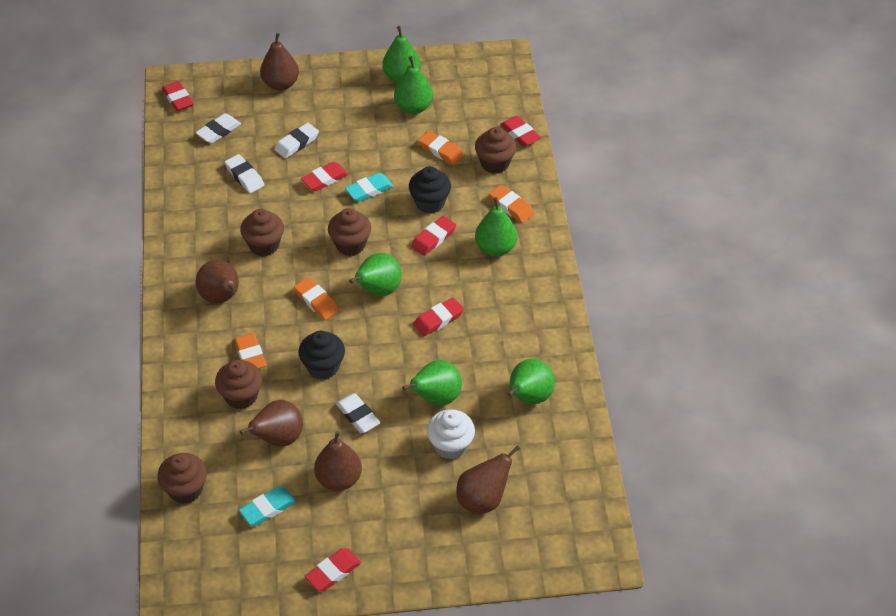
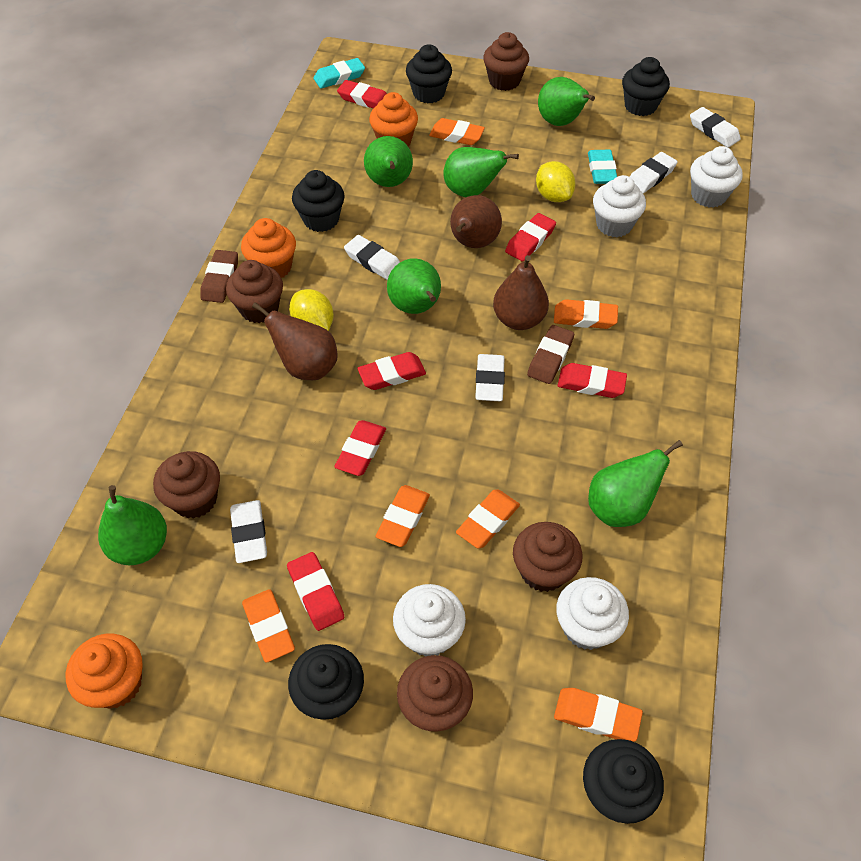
black cupcake: 2 -> 5
brown eraser: 0 -> 2
brown pear: 5 -> 3
orange cupcake: 0 -> 3
orange eraser: 4 -> 6
white cupcake: 1 -> 4
white eraser: 4 -> 5
yellow lemon: 0 -> 2

